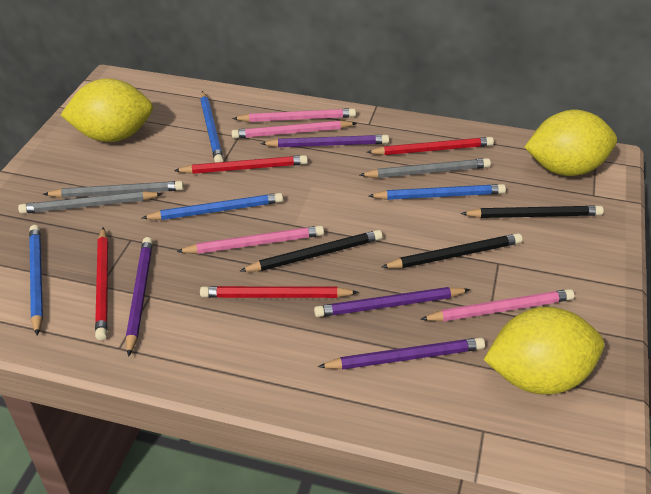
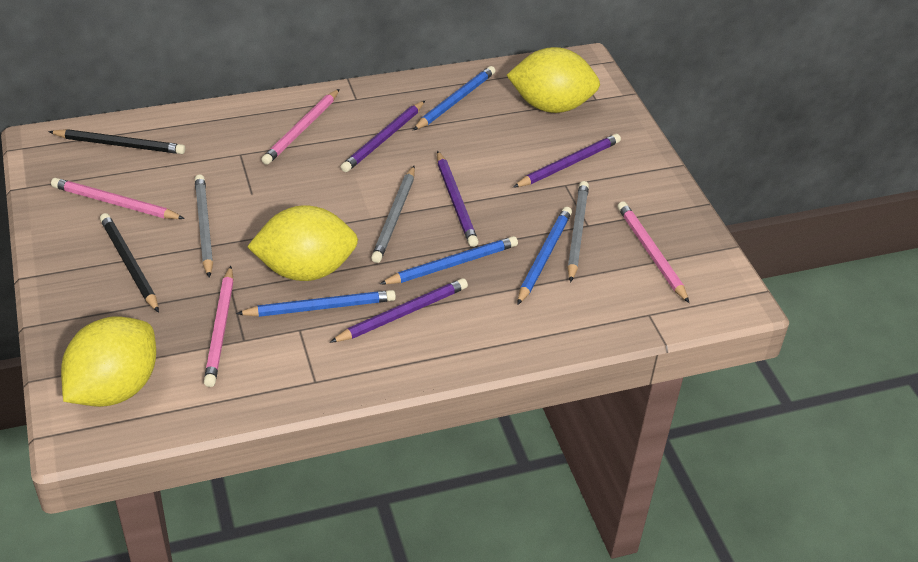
black pencil: 3 -> 2
red pencil: 4 -> 0

